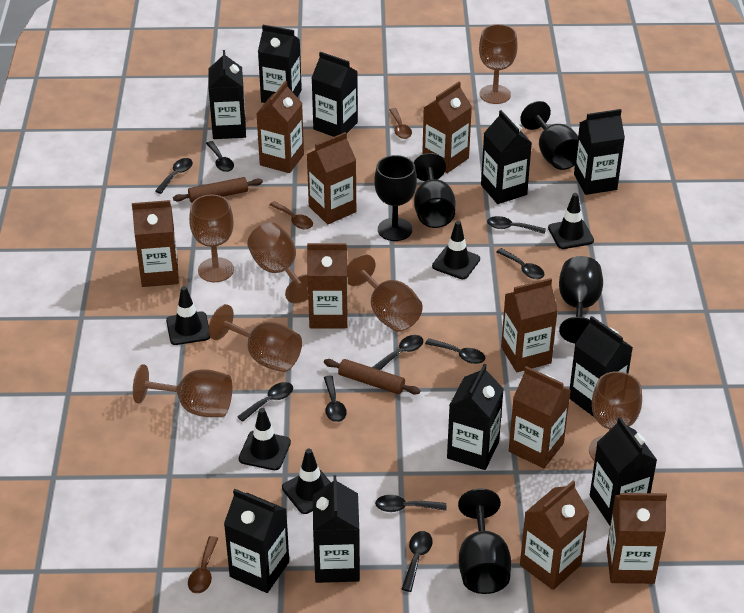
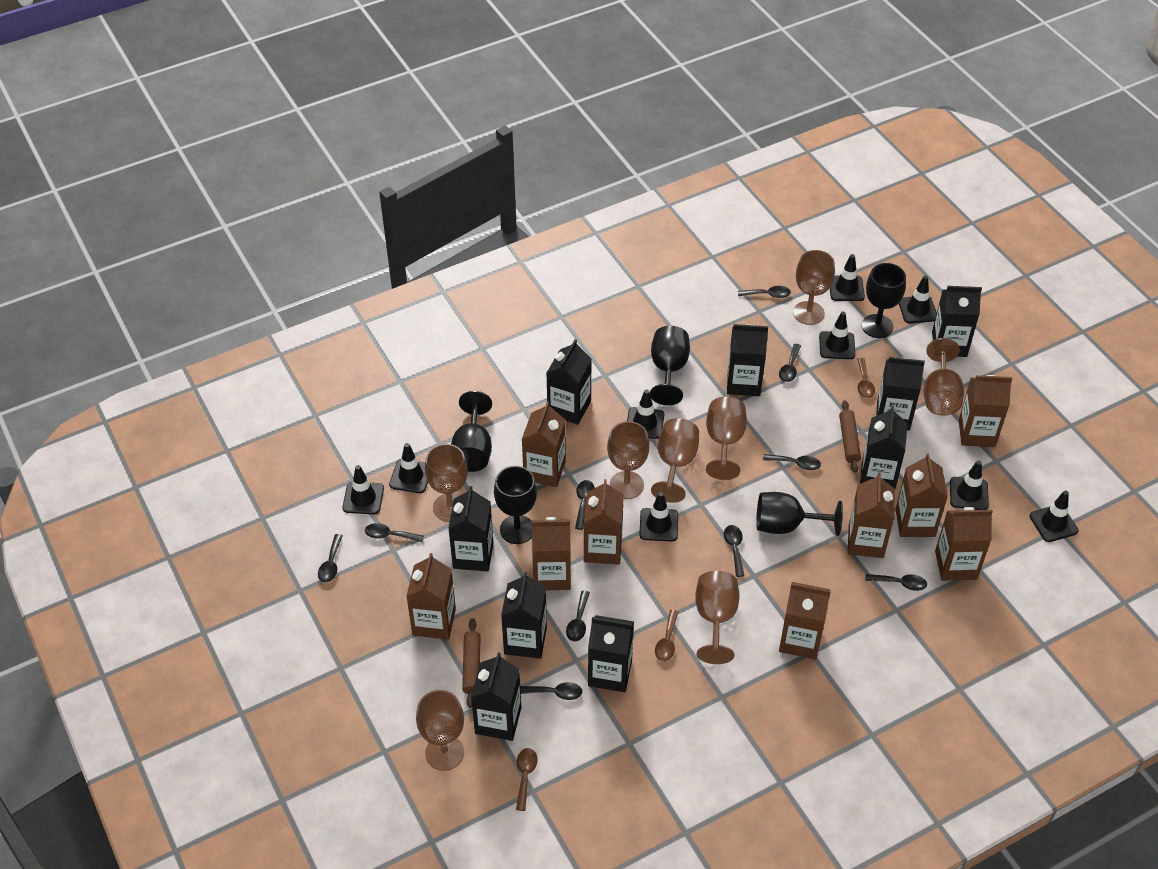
black carton: 10 -> 9
black traffic cone: 5 -> 9
brown goblet: 7 -> 8

